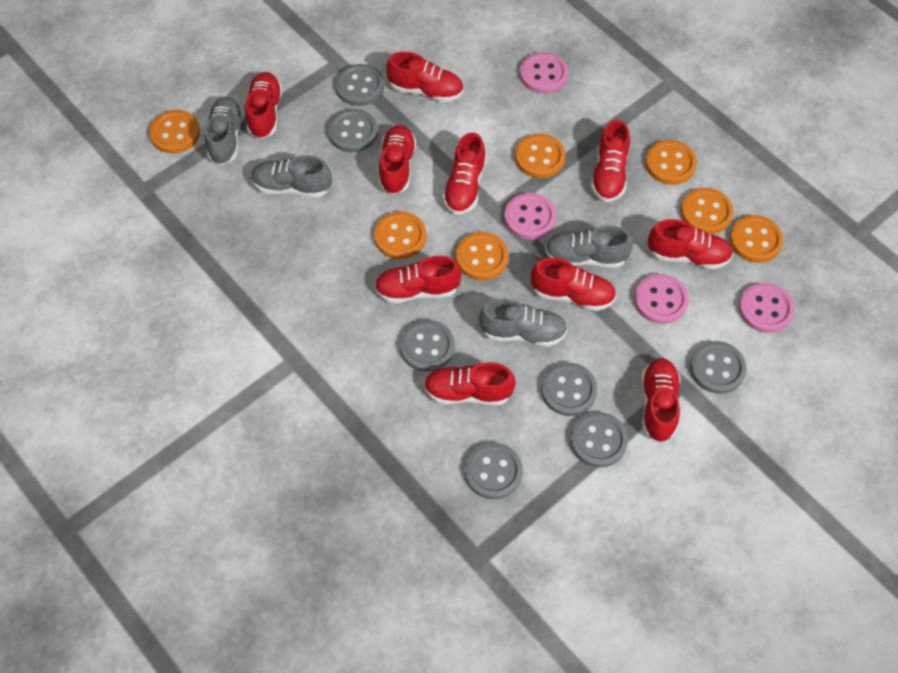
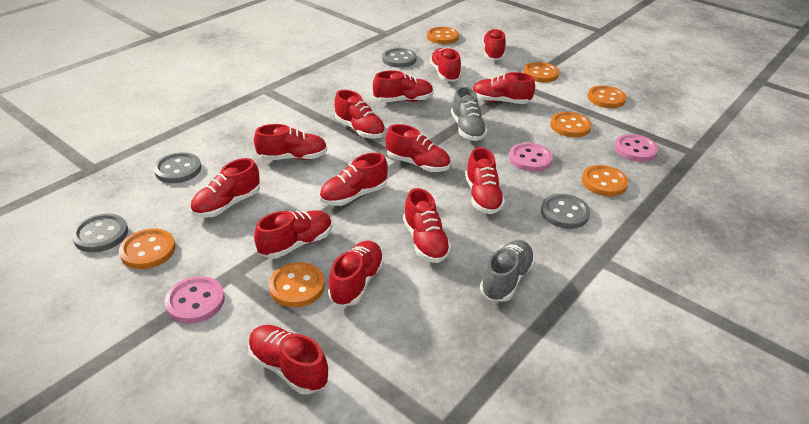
grey button: 7 -> 4
grey shoe: 4 -> 2
pink button: 4 -> 3
red shoe: 10 -> 14

